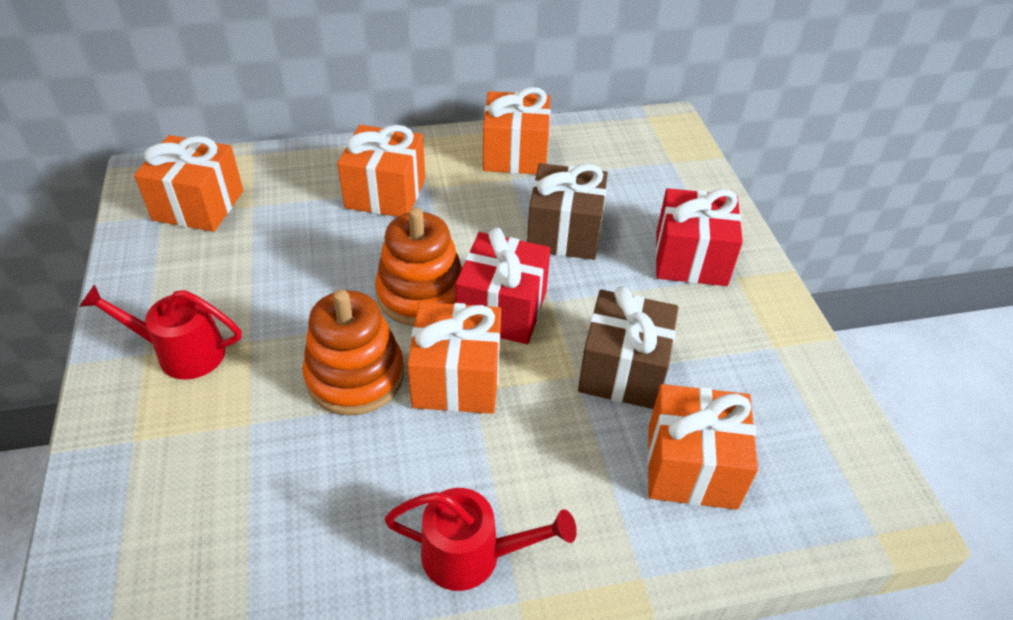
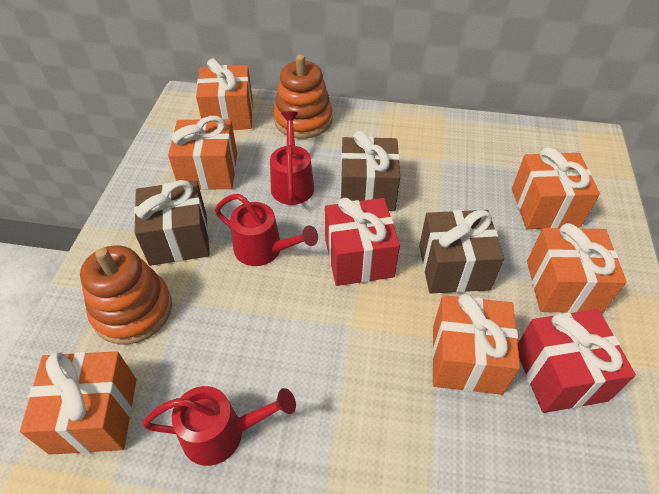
brown gift: 2 -> 3
orange gift: 5 -> 6
red watering can: 2 -> 3

